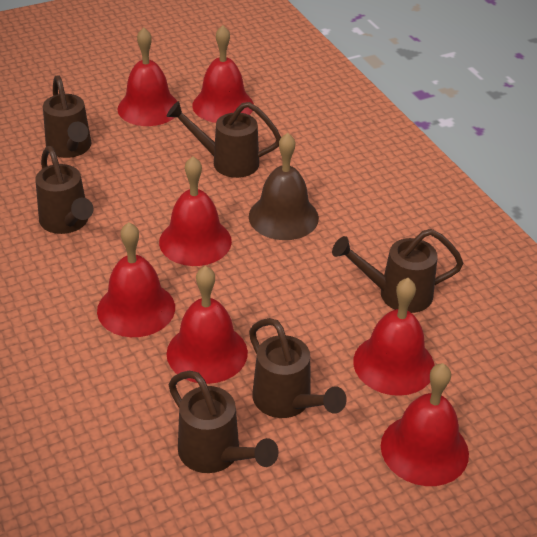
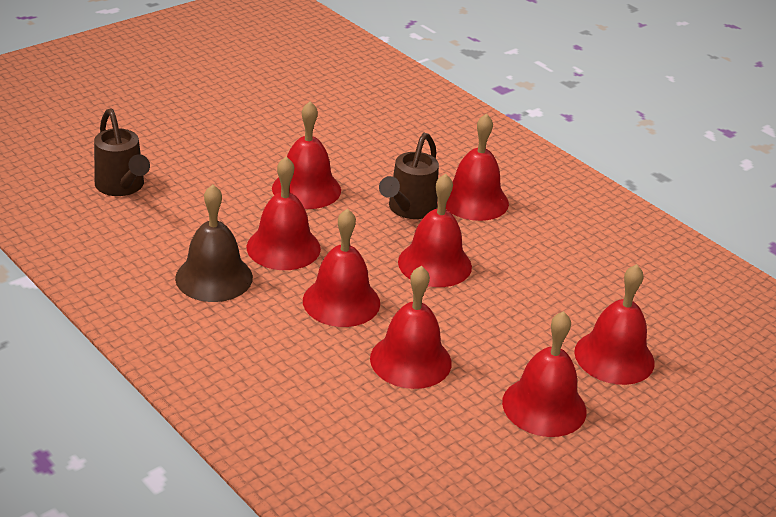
brown watering can: 6 -> 2
red bell: 7 -> 8

